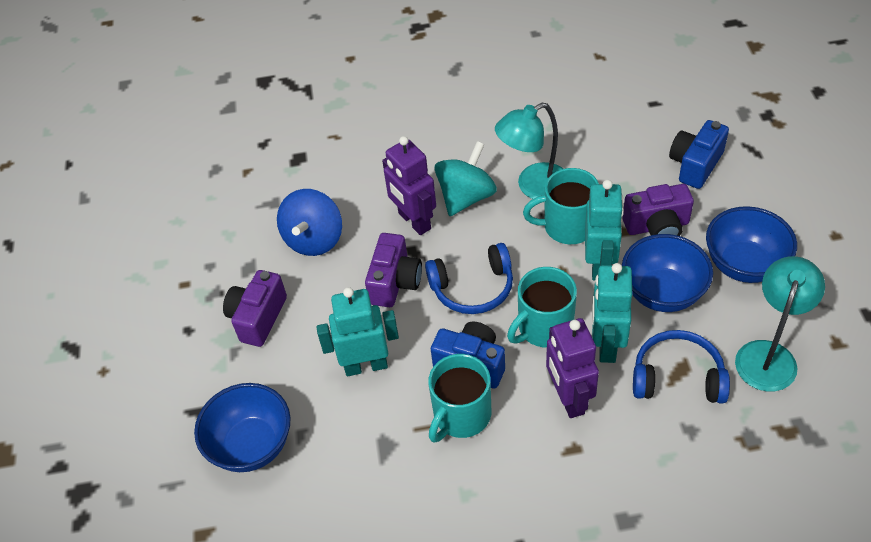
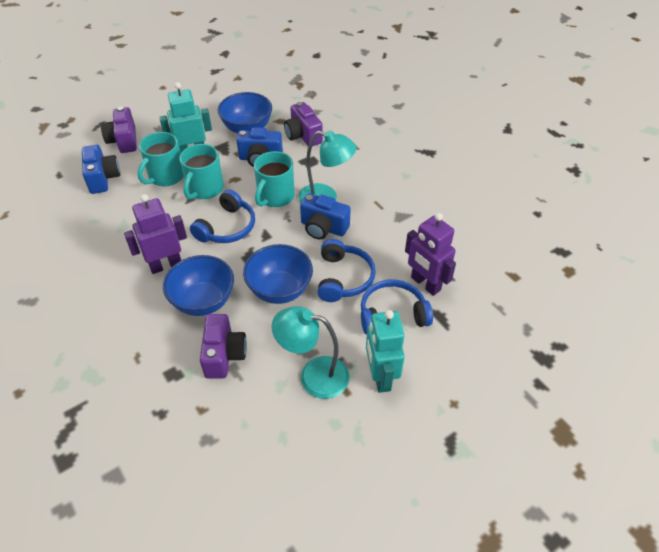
blue camera: 2 -> 3
blue headphones: 2 -> 3
blue spinning top: 1 -> 0
turquoise robot: 3 -> 2
turquoise spinning top: 1 -> 0

